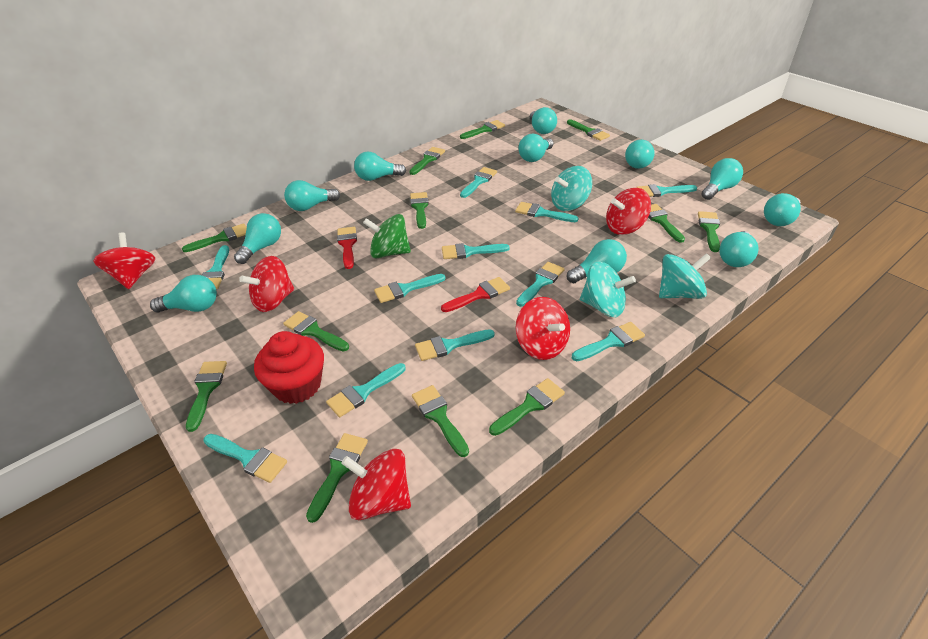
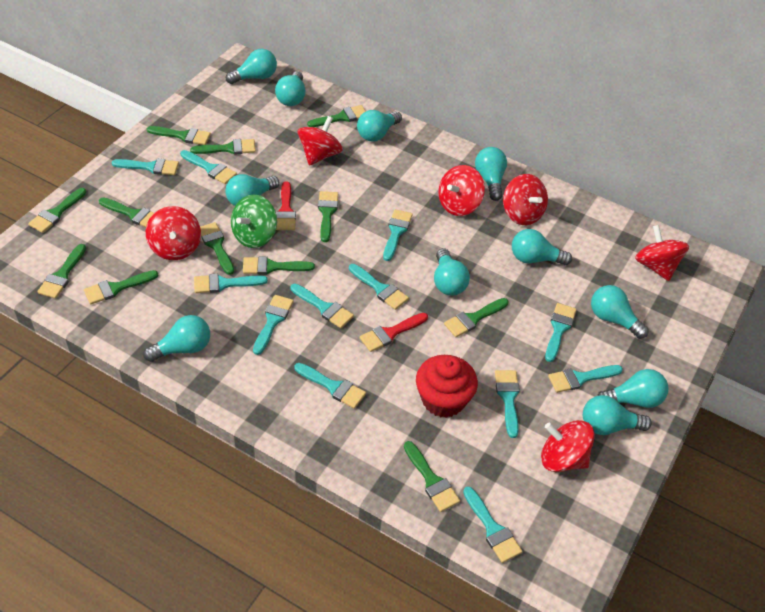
red spinning top: 5 -> 6
turquoise brush: 11 -> 12
turquoise spinning top: 3 -> 0

